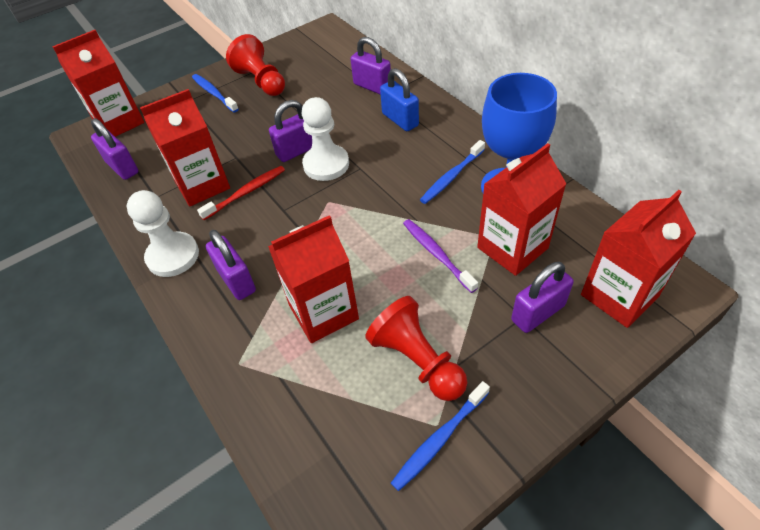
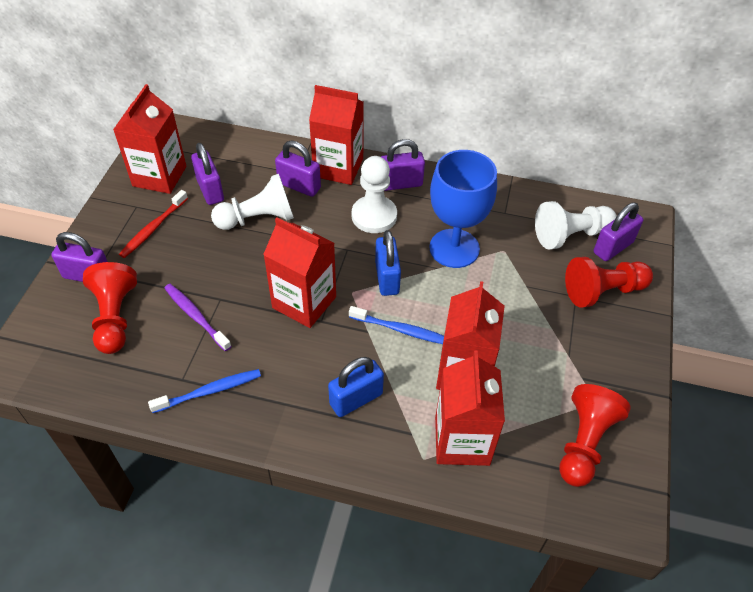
blue padlock: 1 -> 2
blue toothbrush: 3 -> 2
red pawn: 2 -> 3
white pawn: 2 -> 3

